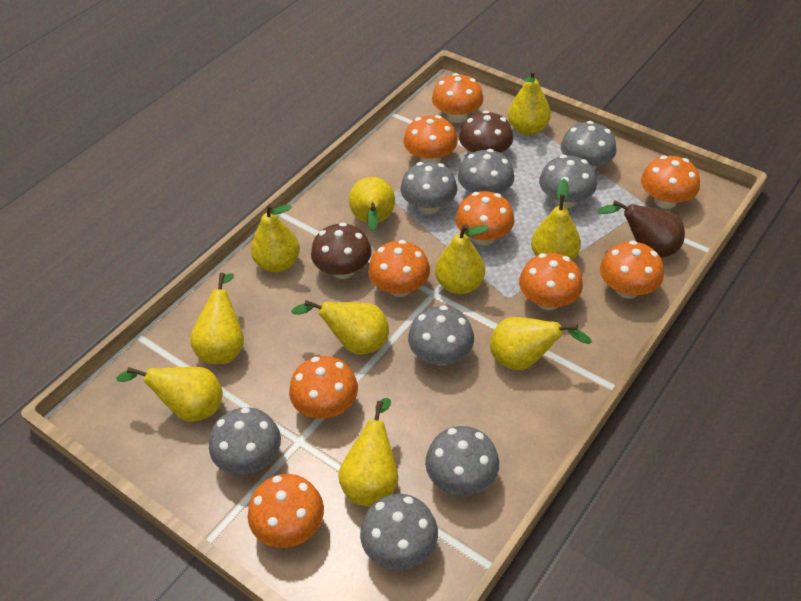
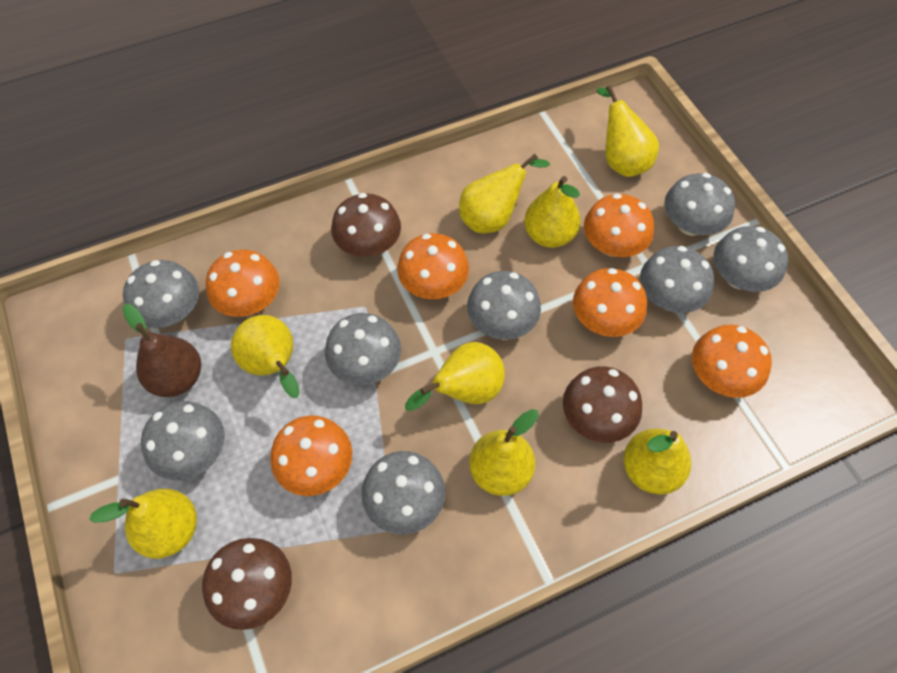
brown mushroom: 2 -> 3
orange mushroom: 9 -> 6
yellow pear: 10 -> 8

